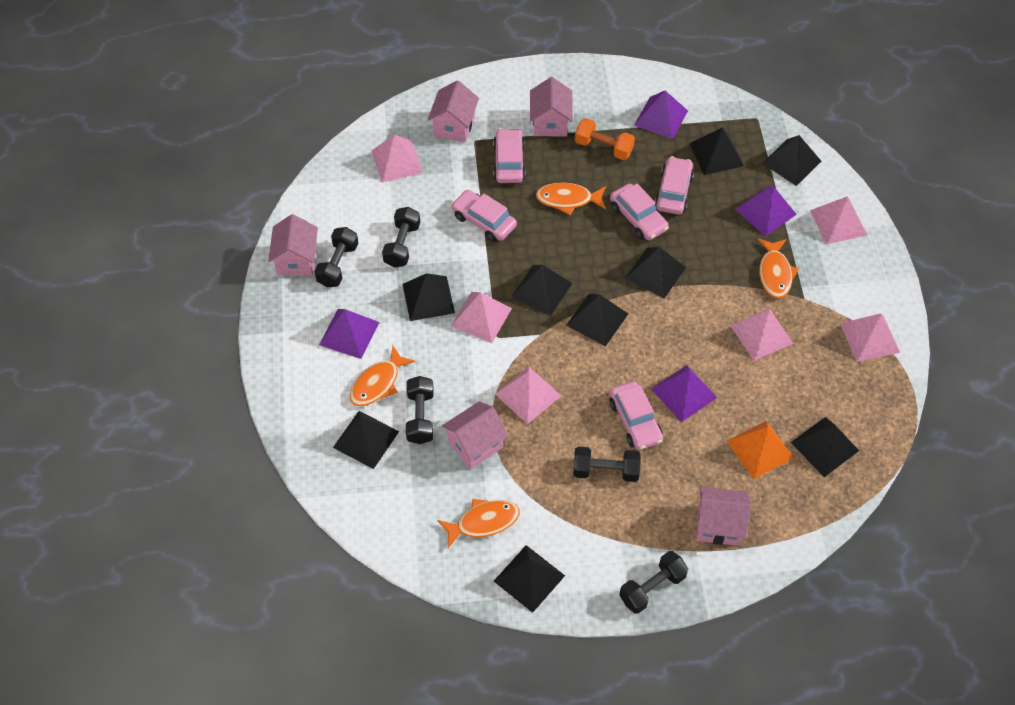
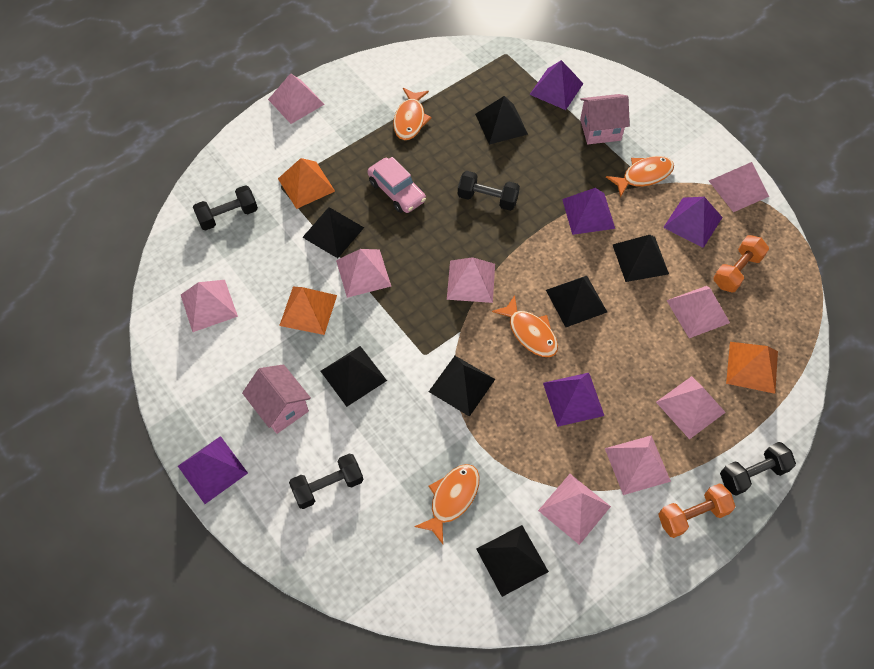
black dumbbell: 5 -> 4
black pyramid: 9 -> 7
orange dumbbell: 1 -> 2
orange pyramid: 1 -> 3
pink car: 5 -> 1
pink house: 5 -> 2
pink pyramid: 6 -> 9
purple pyramid: 4 -> 5

